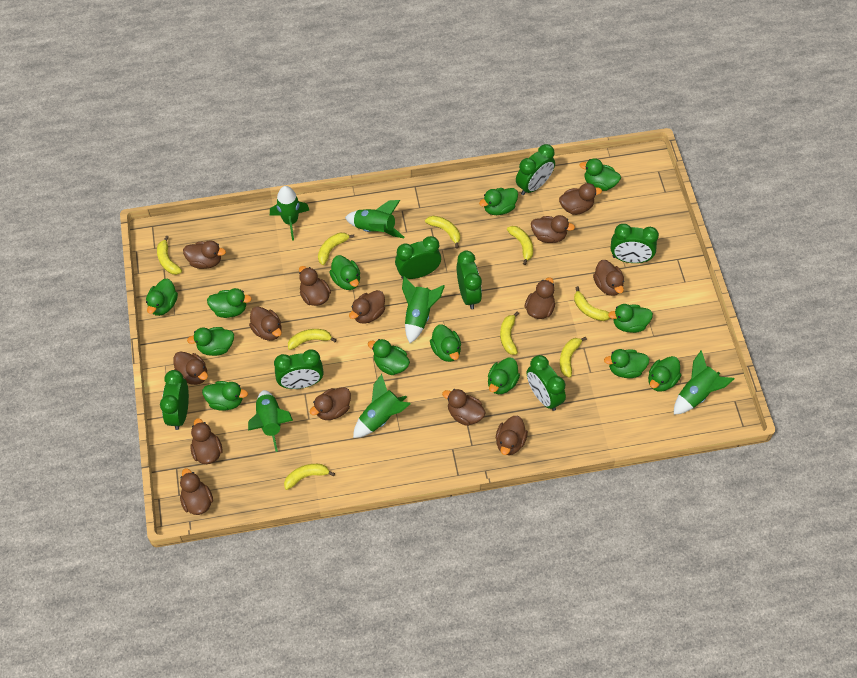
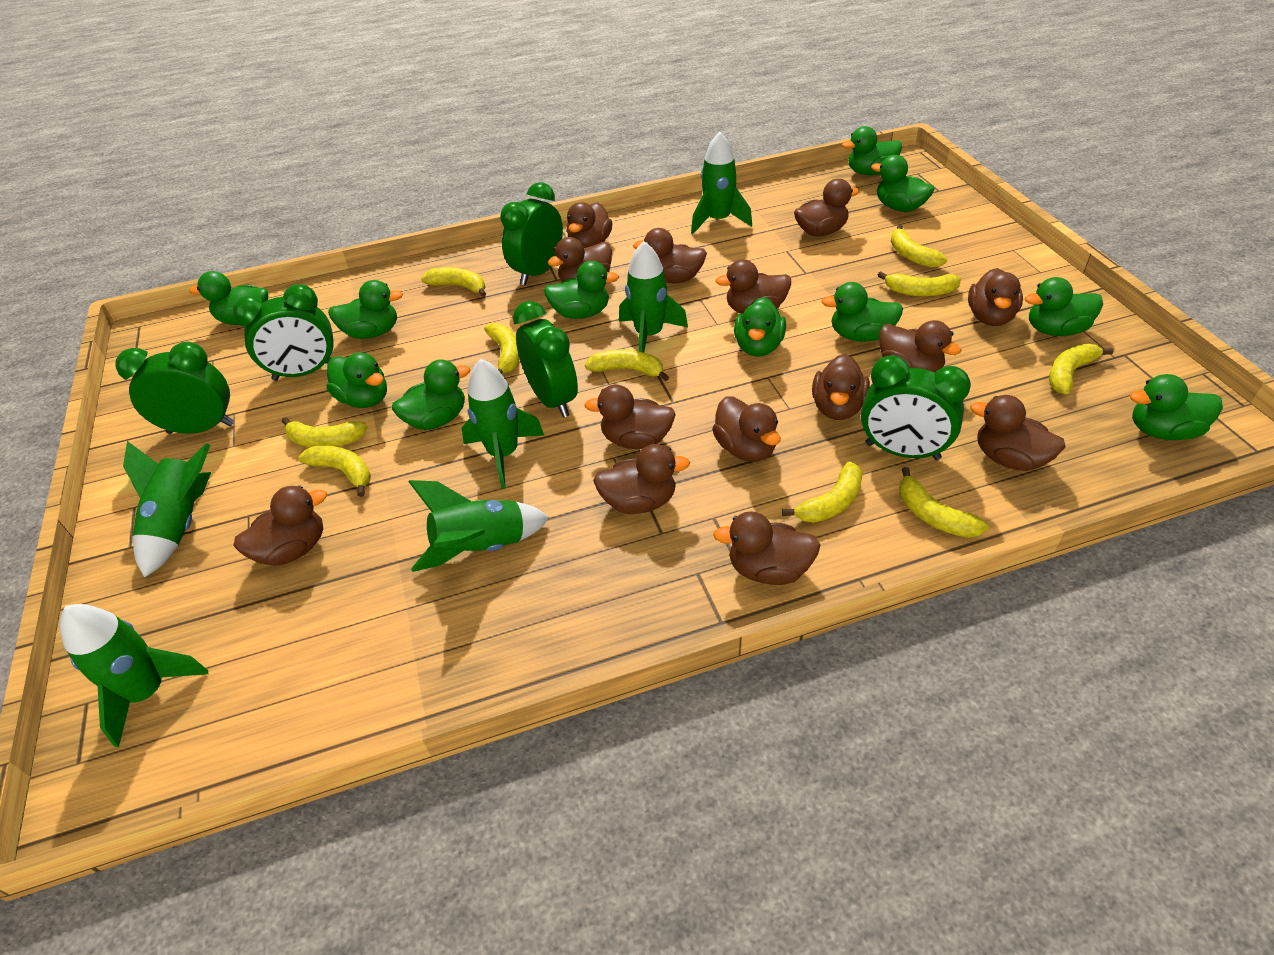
green clock: 7 -> 5
green duck: 13 -> 11
yellow banana: 9 -> 10

